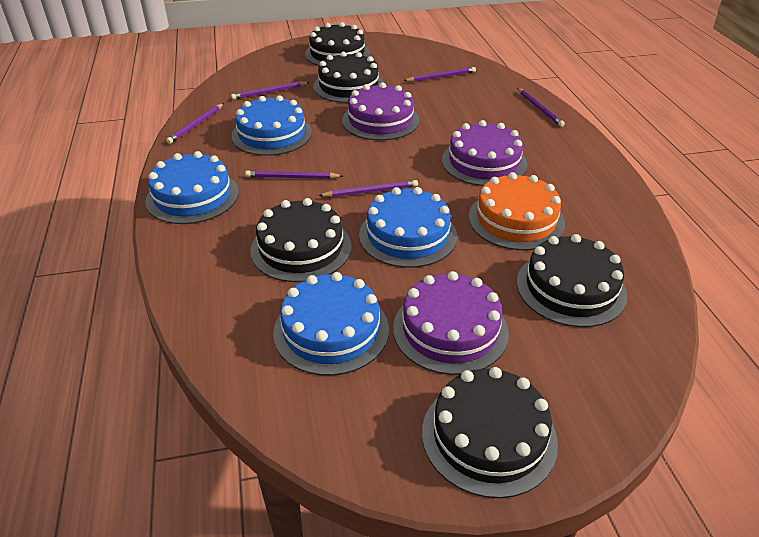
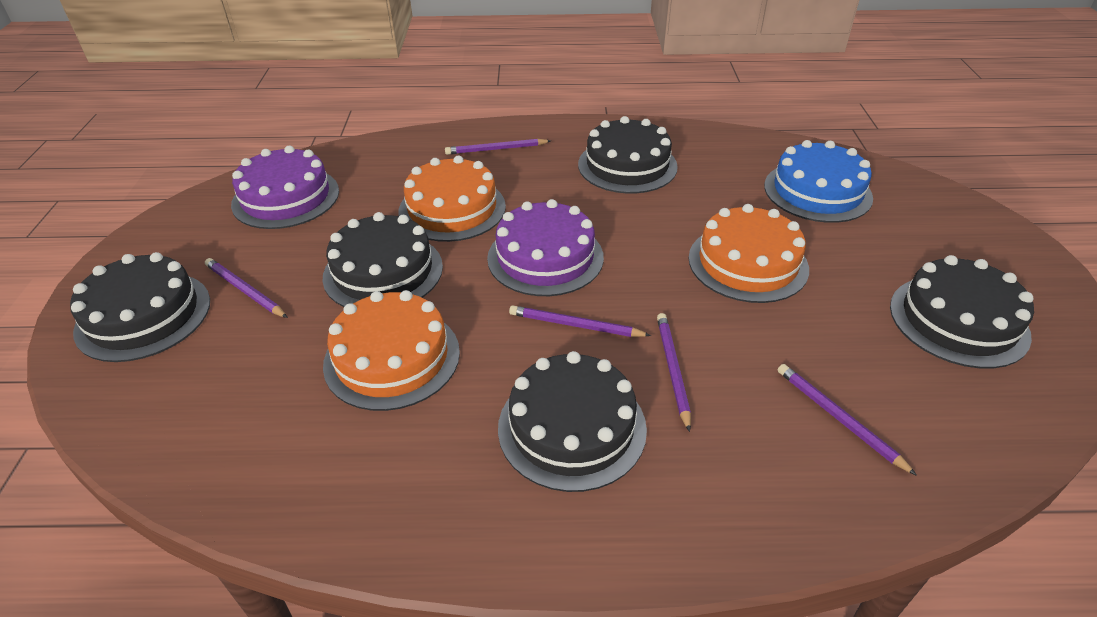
blue cake: 4 -> 1
orange cake: 1 -> 3
purple cake: 3 -> 2
purple pencil: 6 -> 5

